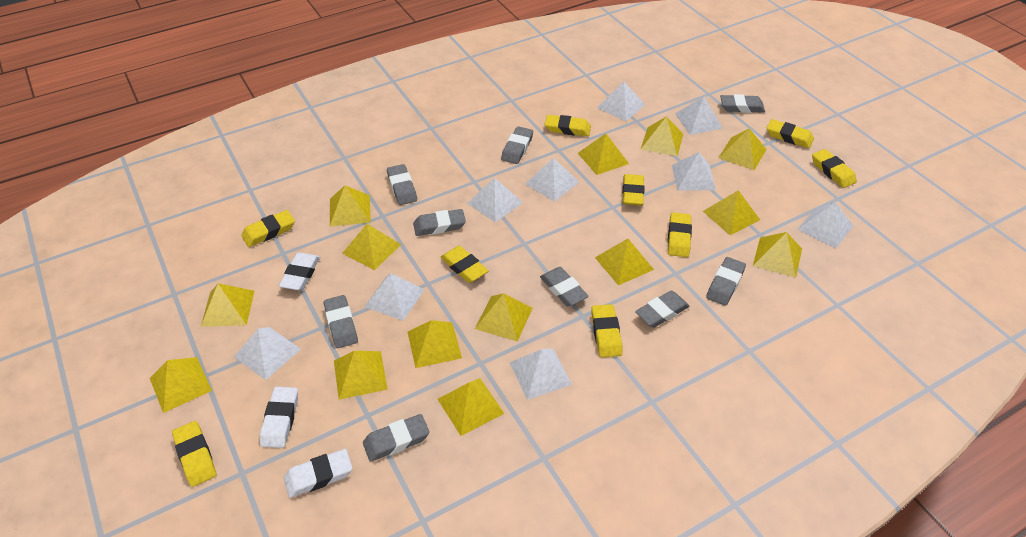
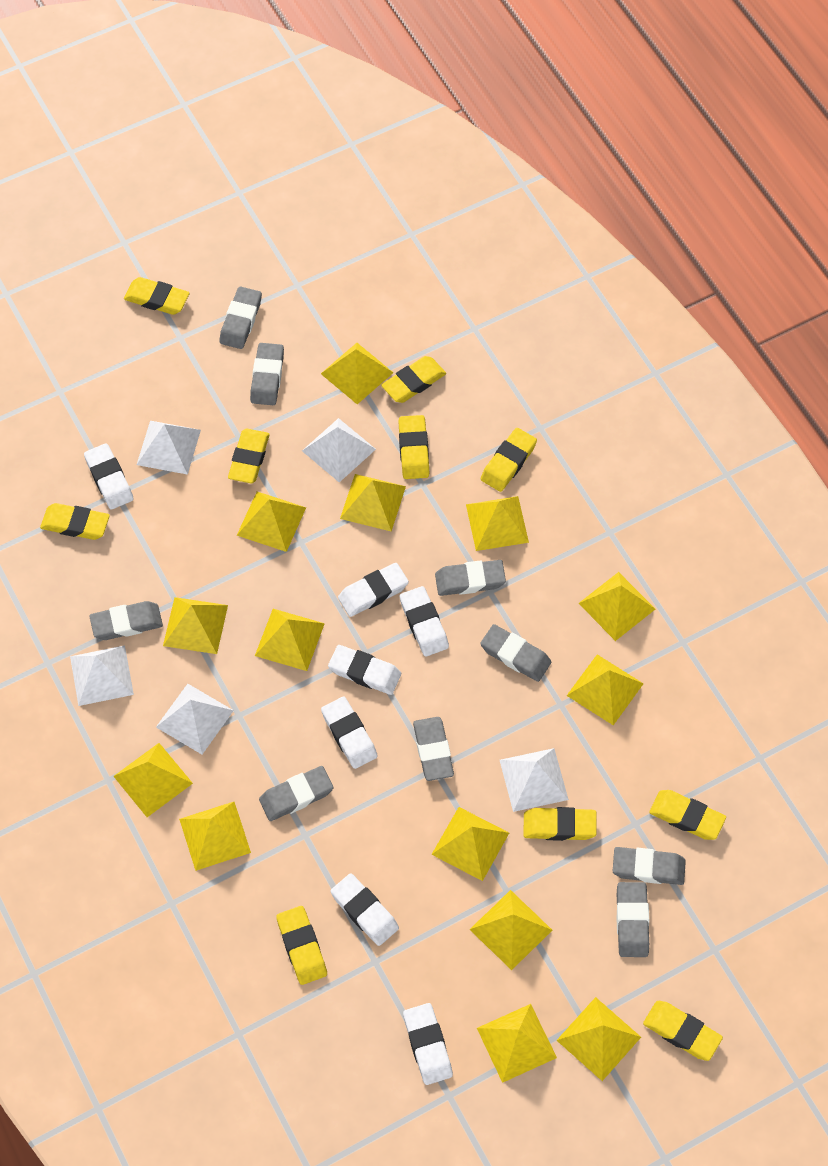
white eraser: 3 -> 7
white pyramid: 9 -> 5
yellow eraser: 9 -> 10

